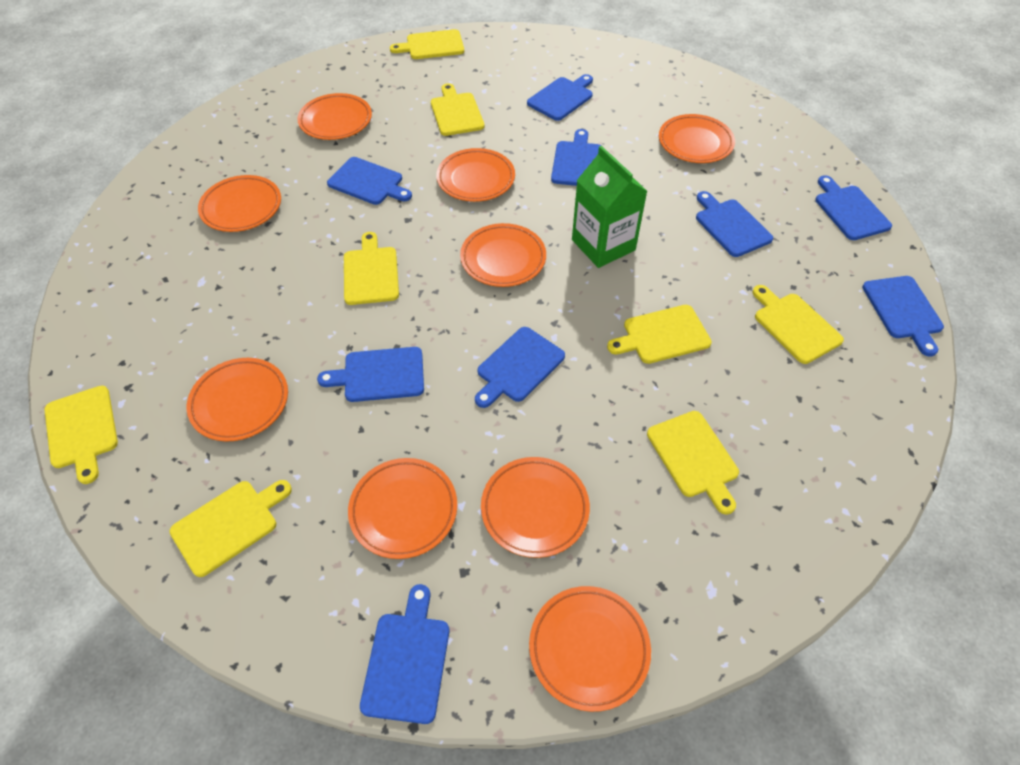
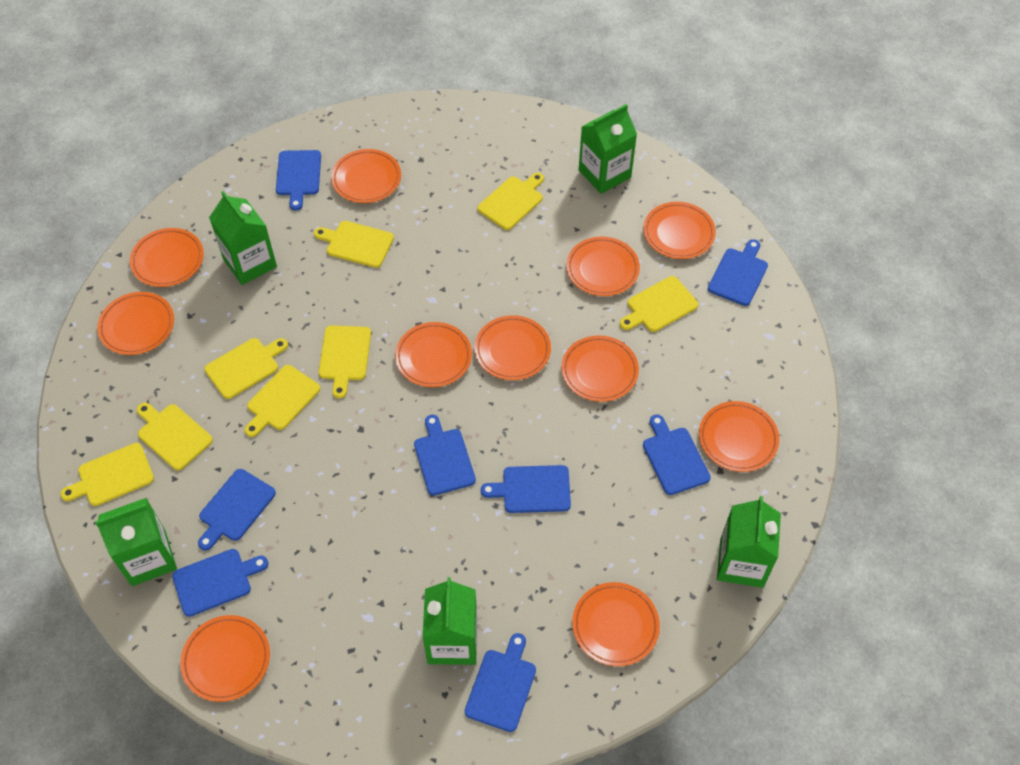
blue cutting board: 9 -> 8
green carton: 1 -> 5
orange plate: 9 -> 11

